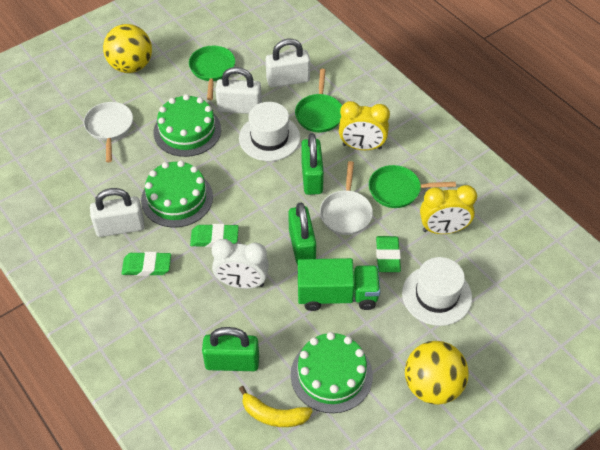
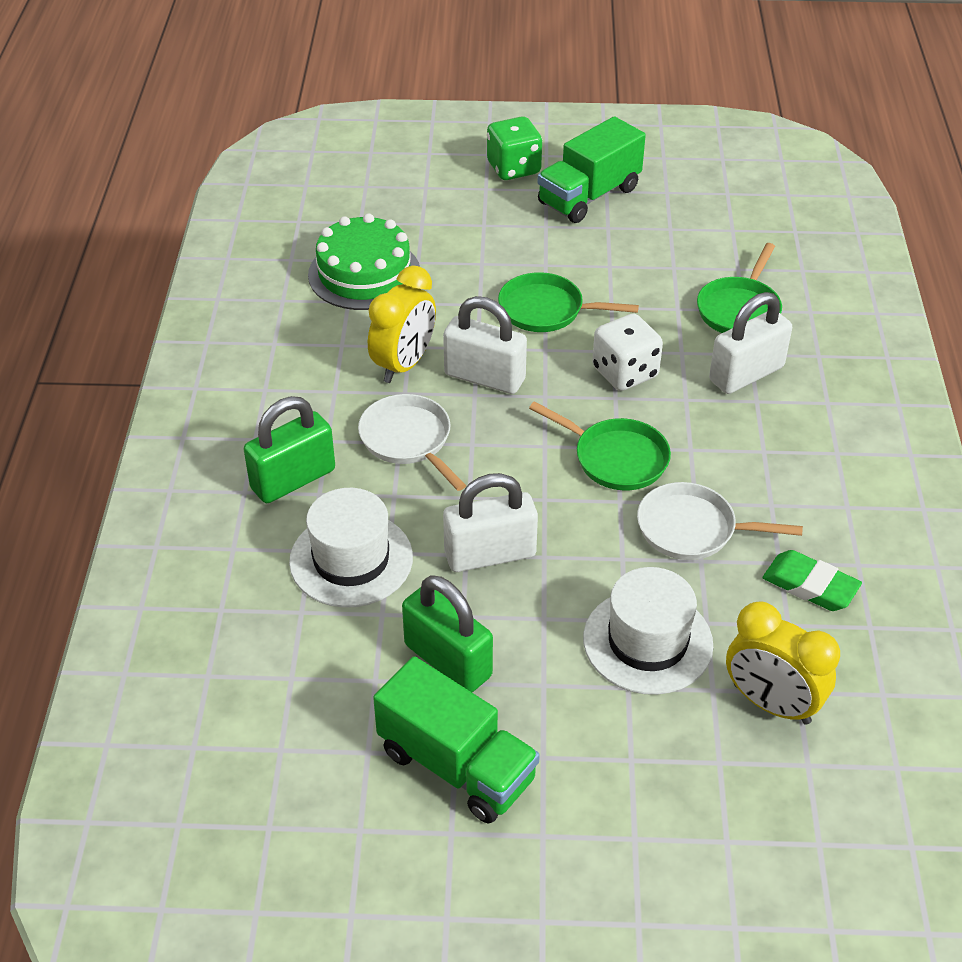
green cake: 3 -> 1
green dice: 0 -> 1
green eraser: 3 -> 1
green padlock: 3 -> 2
green truck: 1 -> 2
white clock: 1 -> 0
white dice: 0 -> 1
yellow ball: 2 -> 0
yellow banana: 1 -> 0

